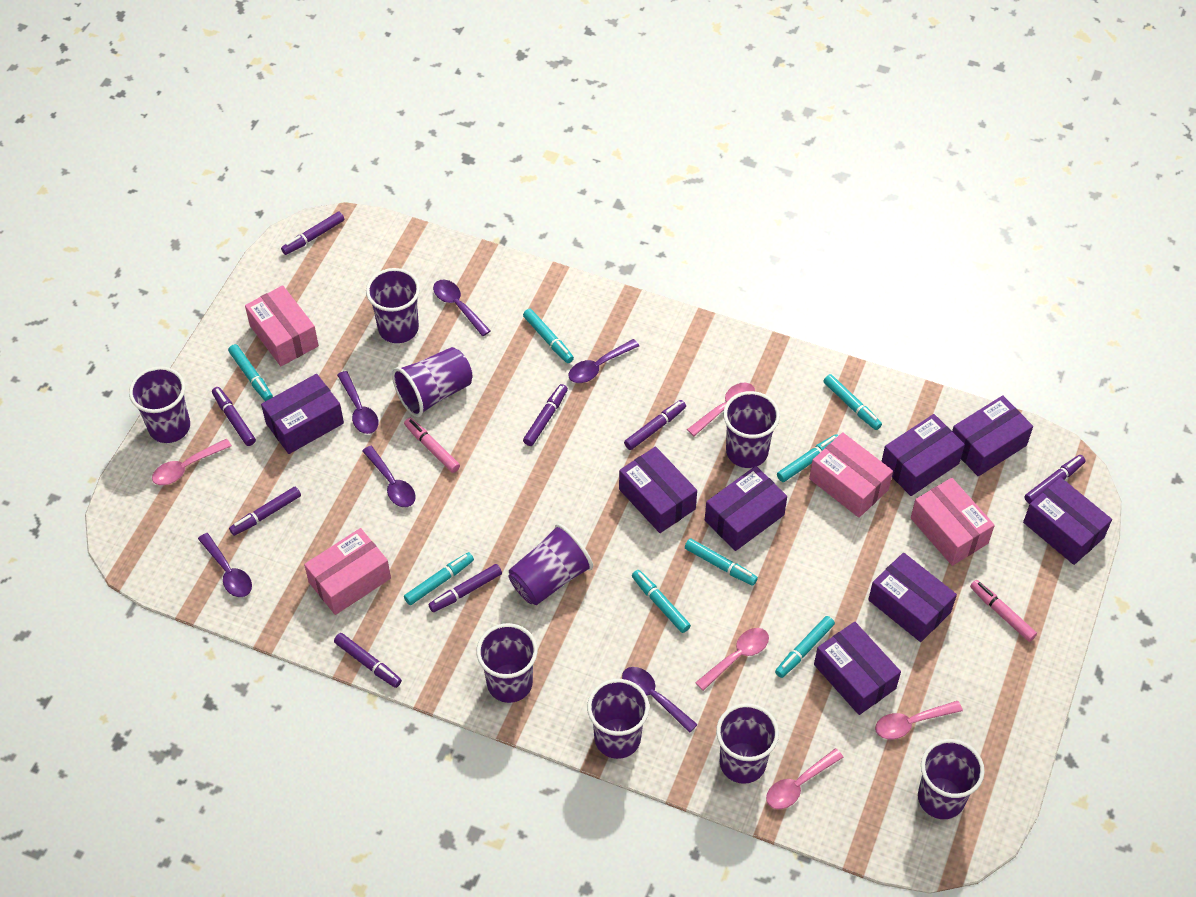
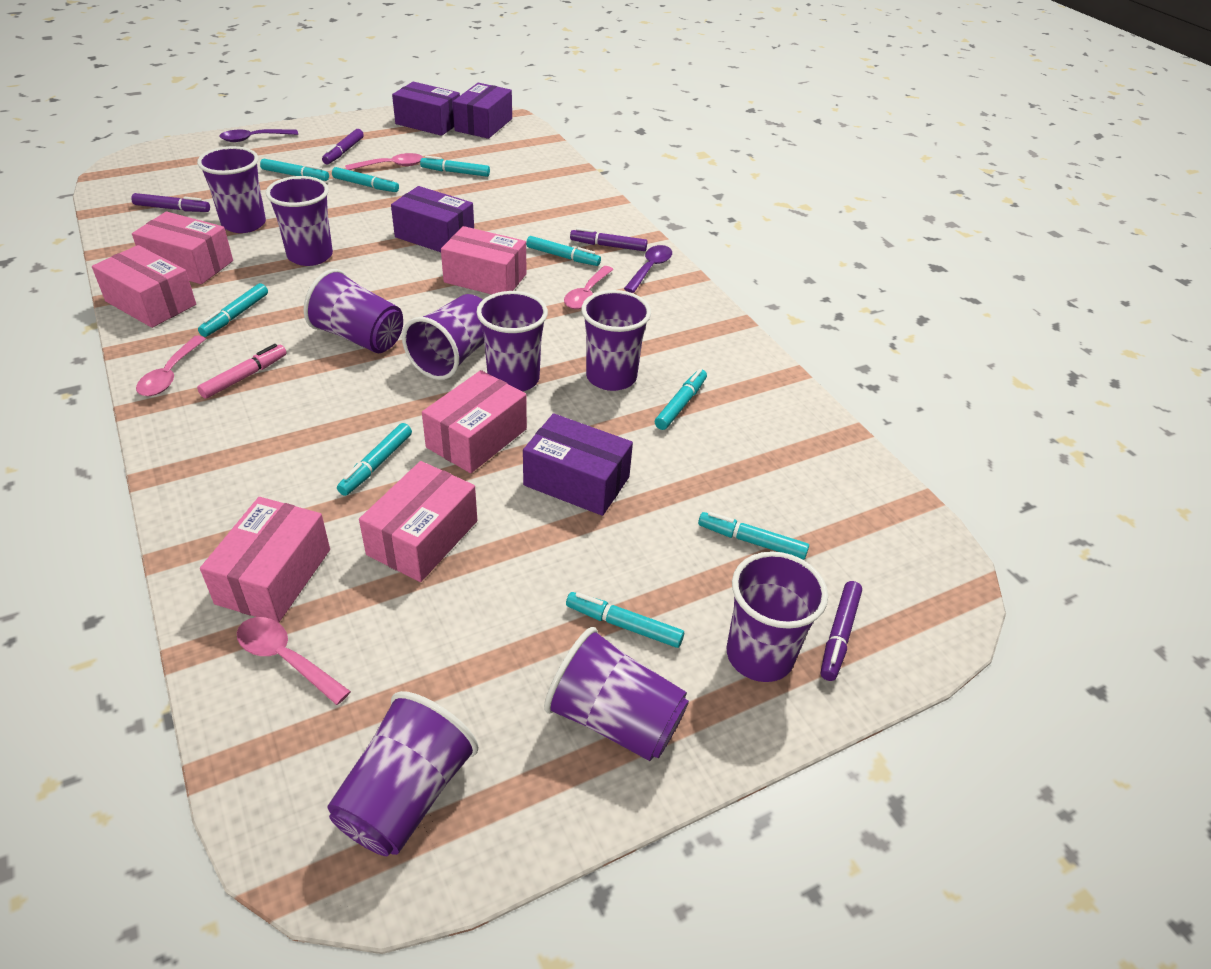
pink box: 4 -> 6
pink marker: 2 -> 1
pink spoon: 5 -> 4
purple box: 8 -> 4
purple marker: 8 -> 4
purple spoon: 6 -> 2
turquoise marker: 8 -> 9

